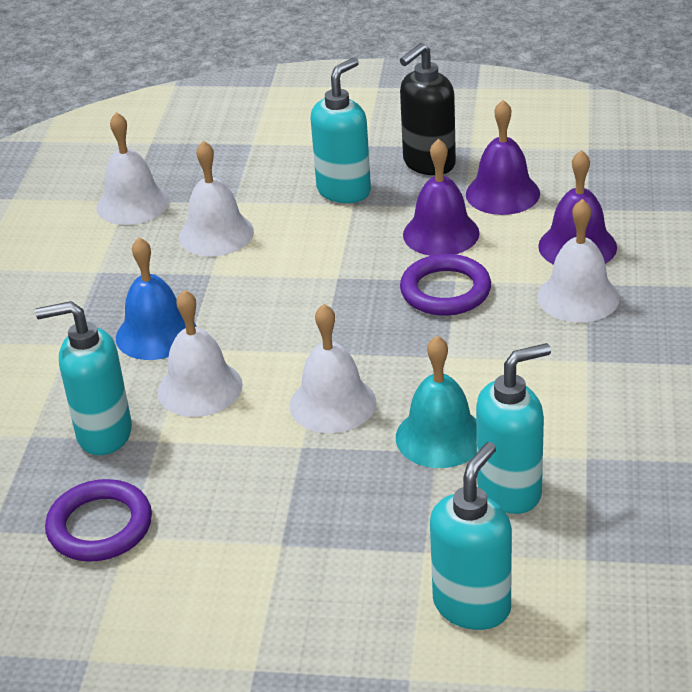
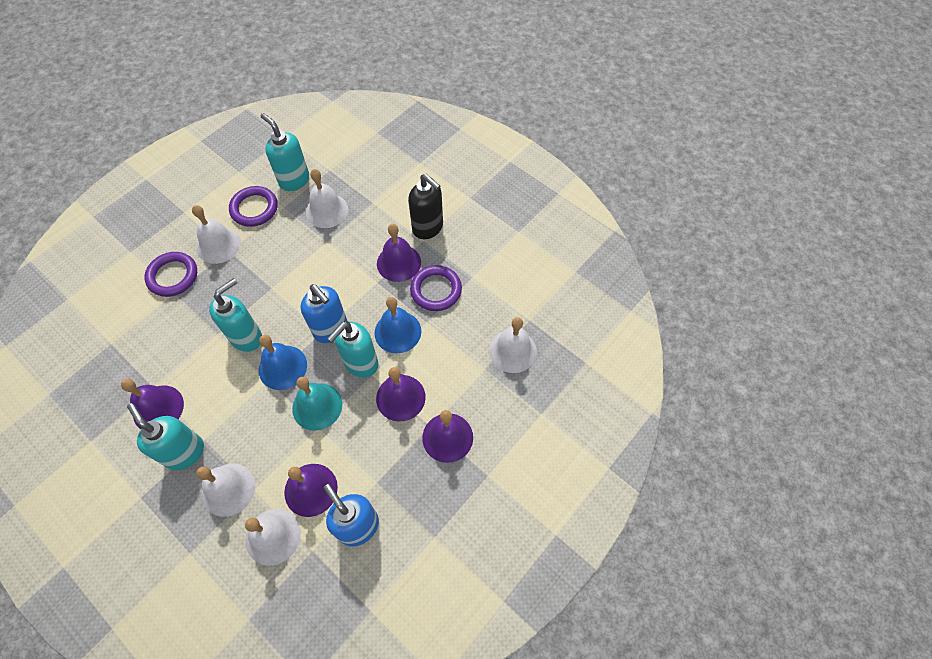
blue bell: 1 -> 2
blue soap dispenser: 0 -> 2
purple bell: 3 -> 5
purple ring: 2 -> 3

